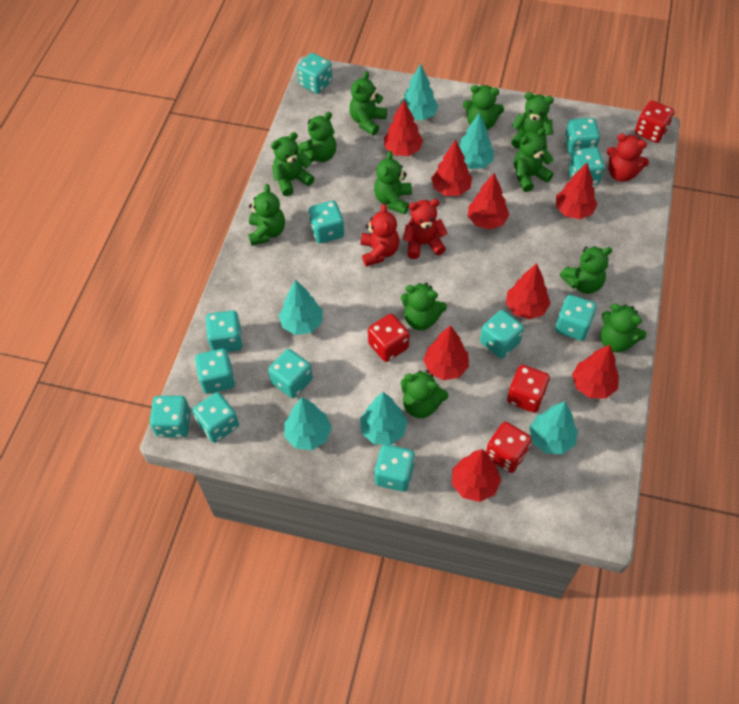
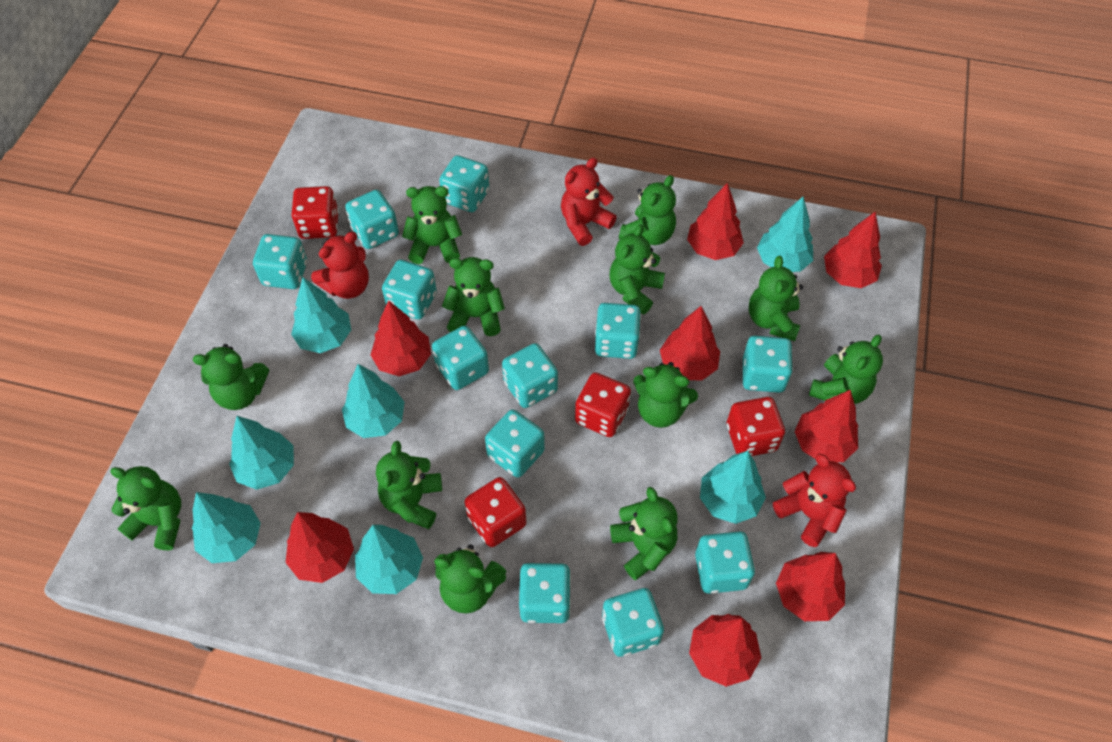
turquoise tree: 6 -> 7

